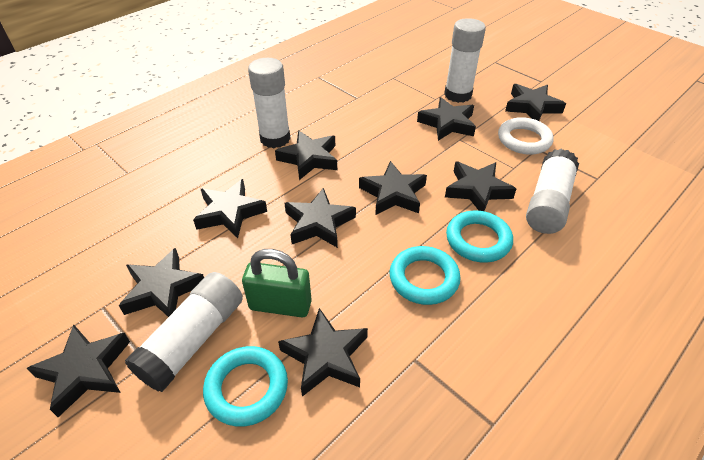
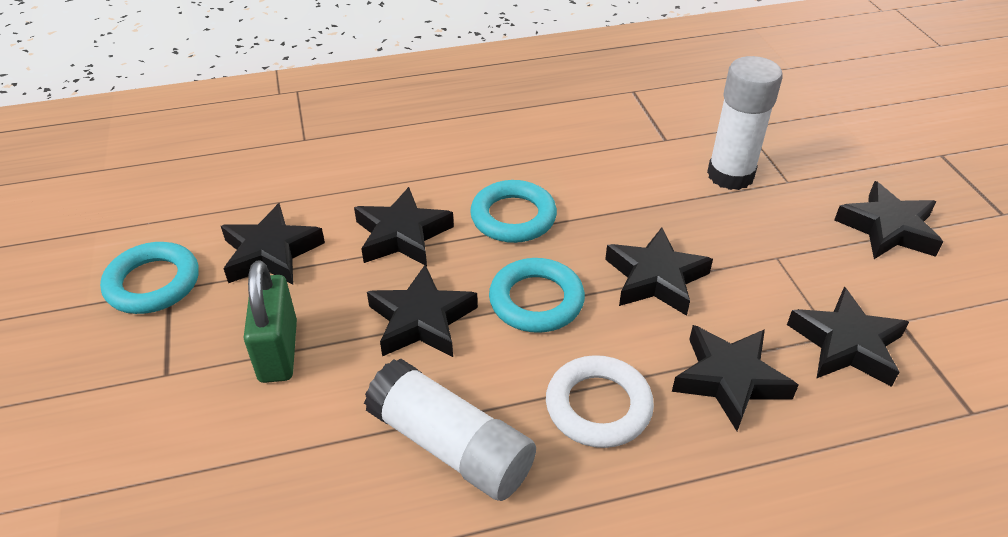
black star: 10 -> 7
white glue stick: 4 -> 2

